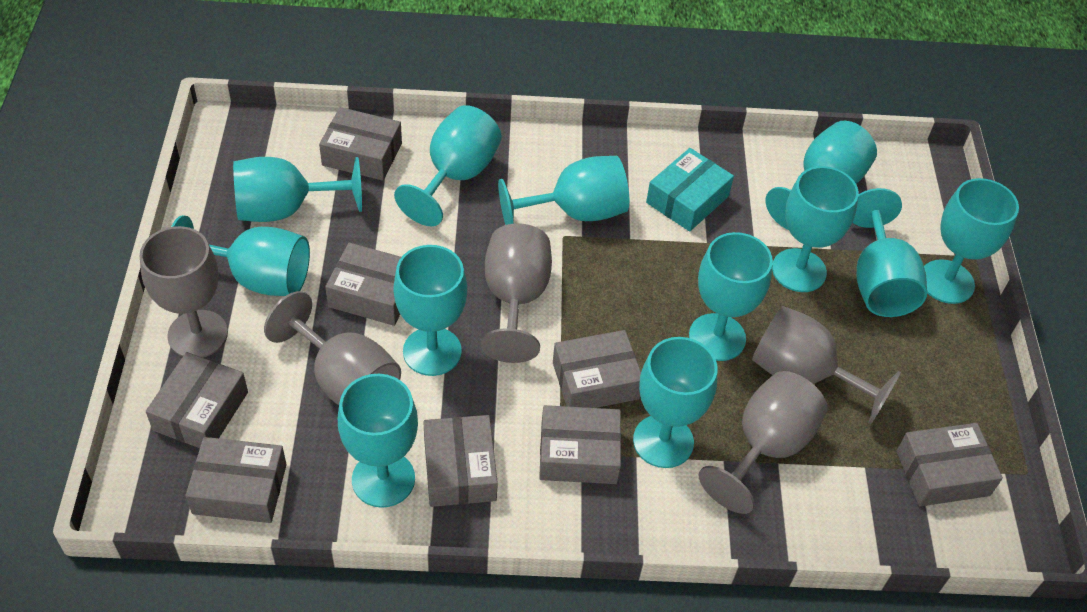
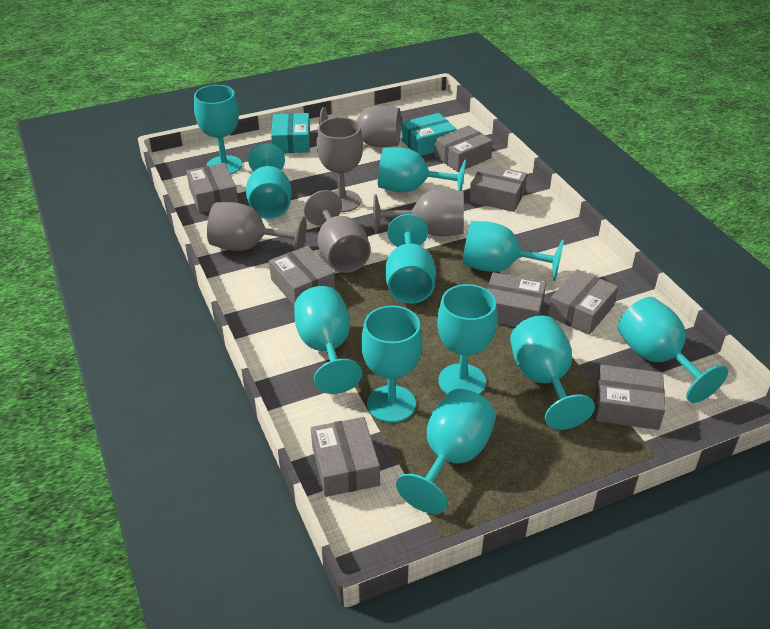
turquoise box: 1 -> 2
turquoise goblet: 12 -> 11

